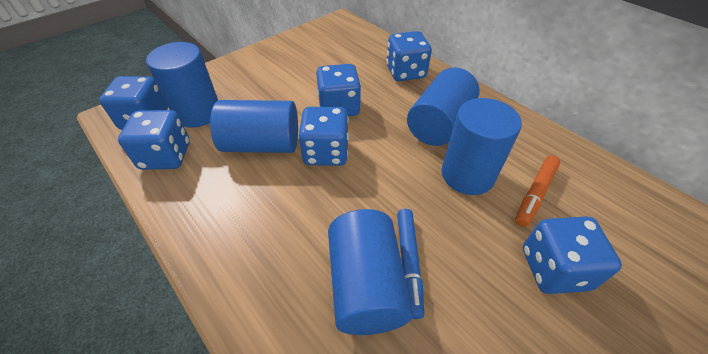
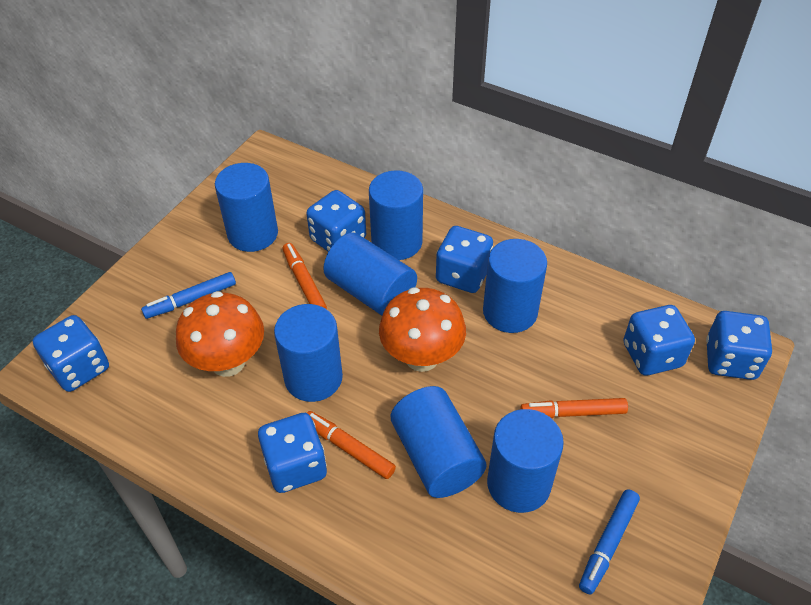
blue cylinder: 5 -> 7
blue marker: 1 -> 2
orange marker: 1 -> 3
orange mushroom: 0 -> 2

